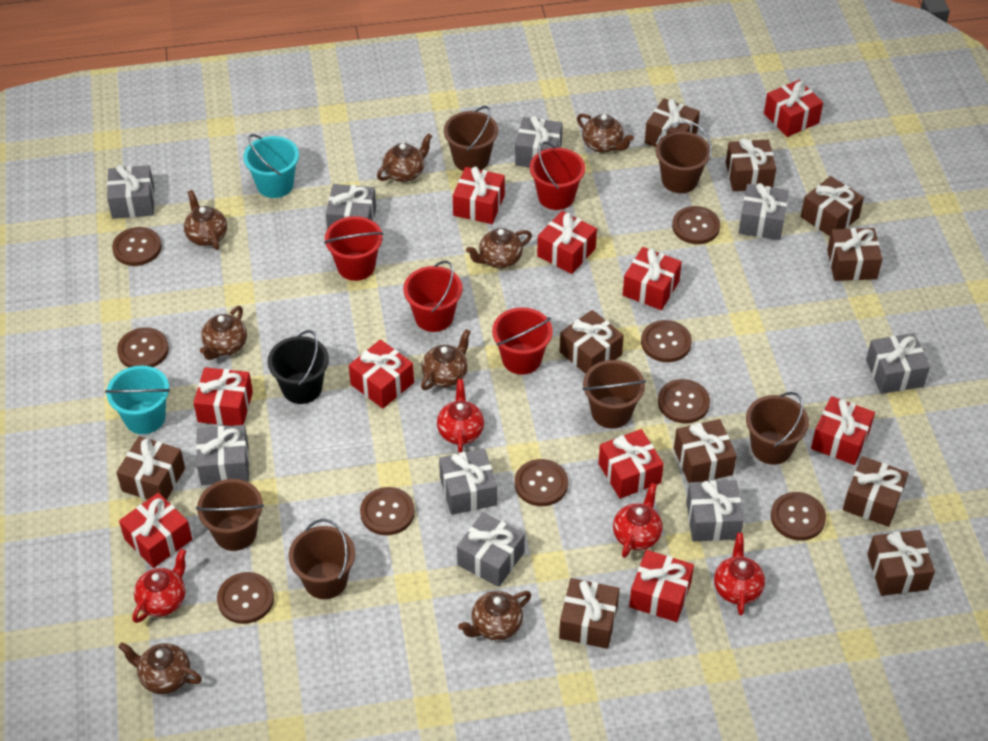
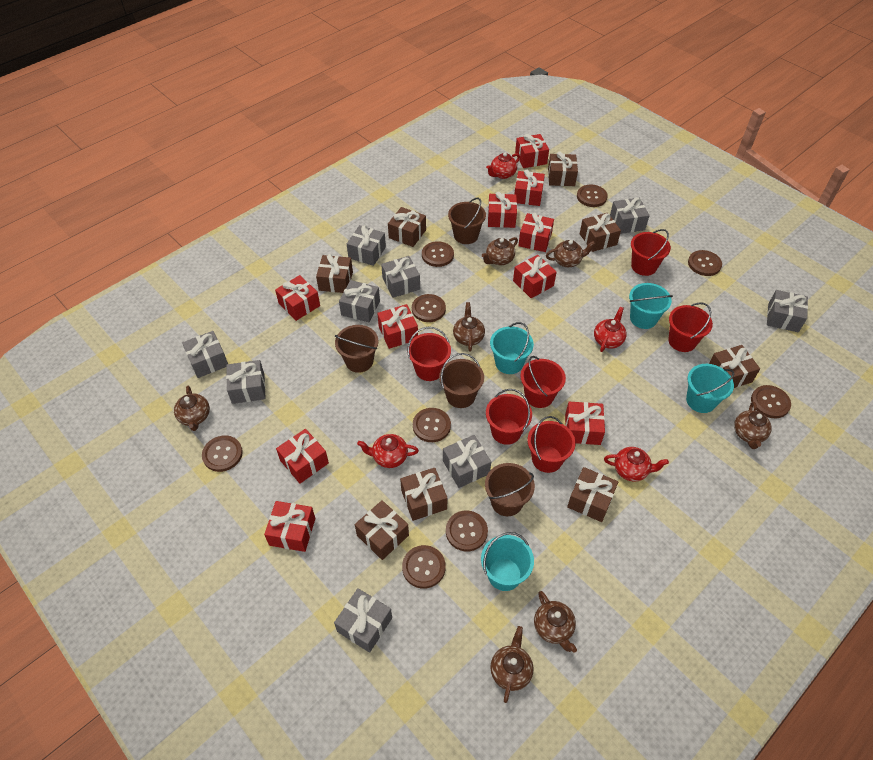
black bucket: 1 -> 0
brown bucket: 6 -> 4
brown gift: 10 -> 8
brown teapot: 8 -> 7
red bucket: 4 -> 6
turquoise bucket: 2 -> 4

